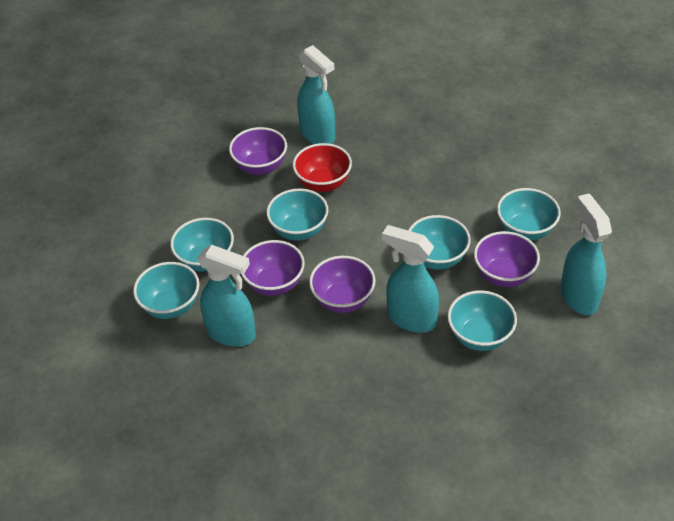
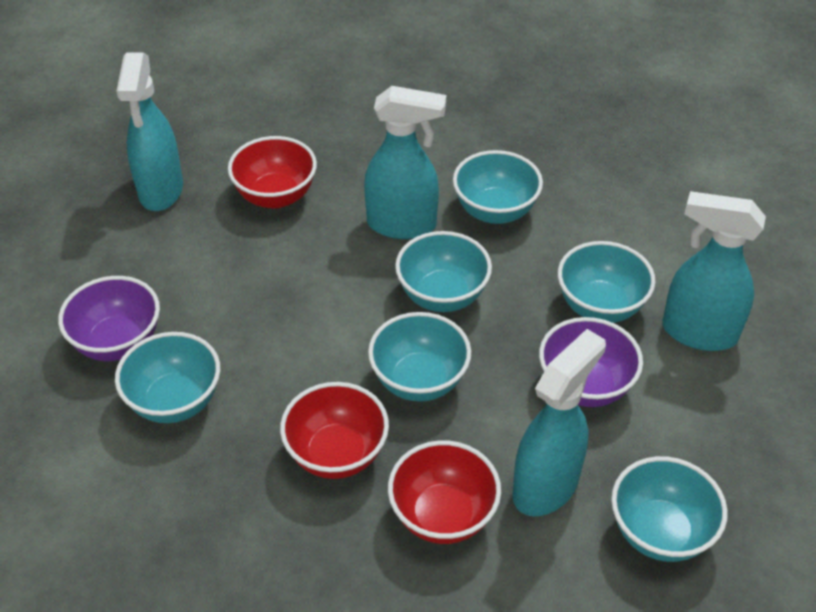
purple bowl: 4 -> 2
red bowl: 1 -> 3

